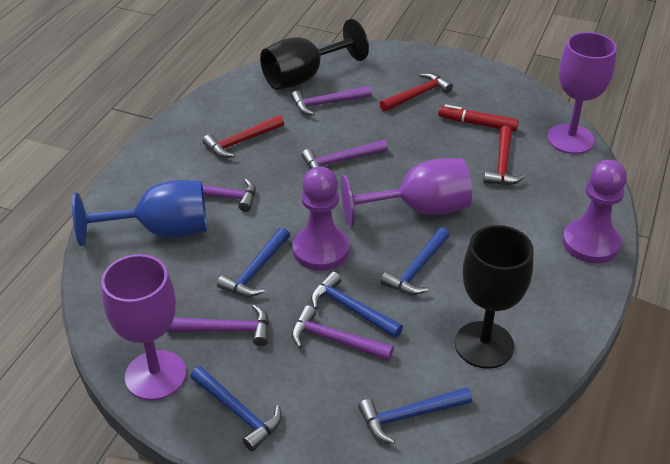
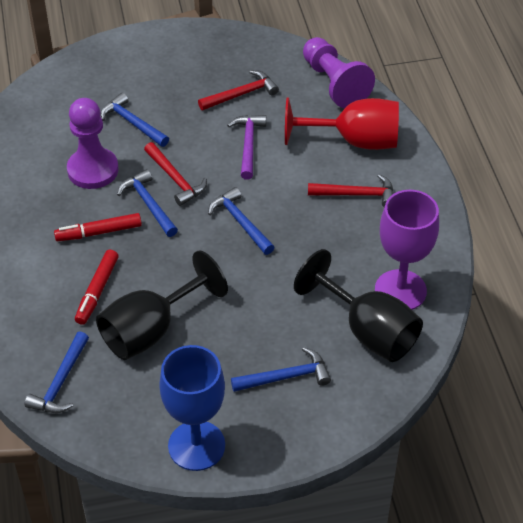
purple goblet: 3 -> 1
purple hammer: 5 -> 1
red goblet: 0 -> 1
red marker: 1 -> 2

